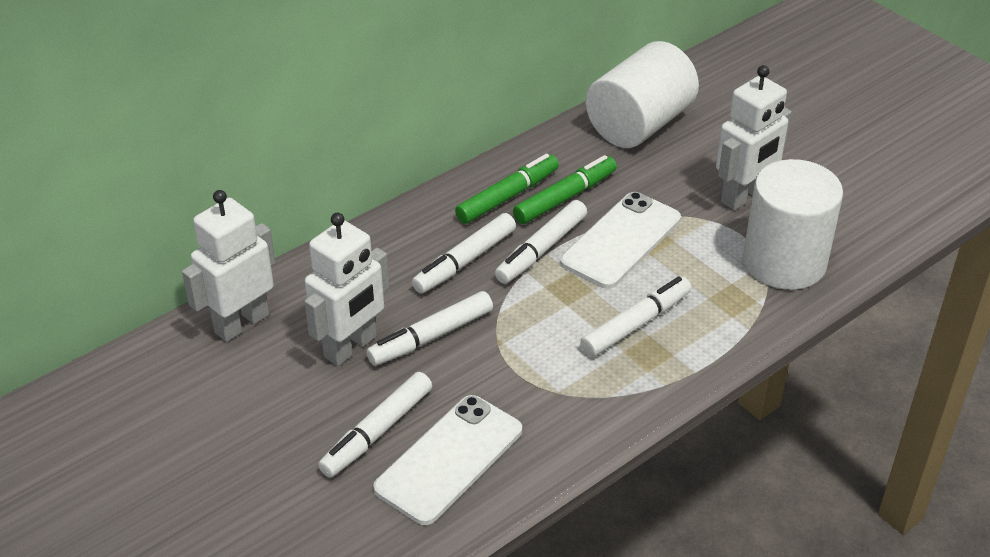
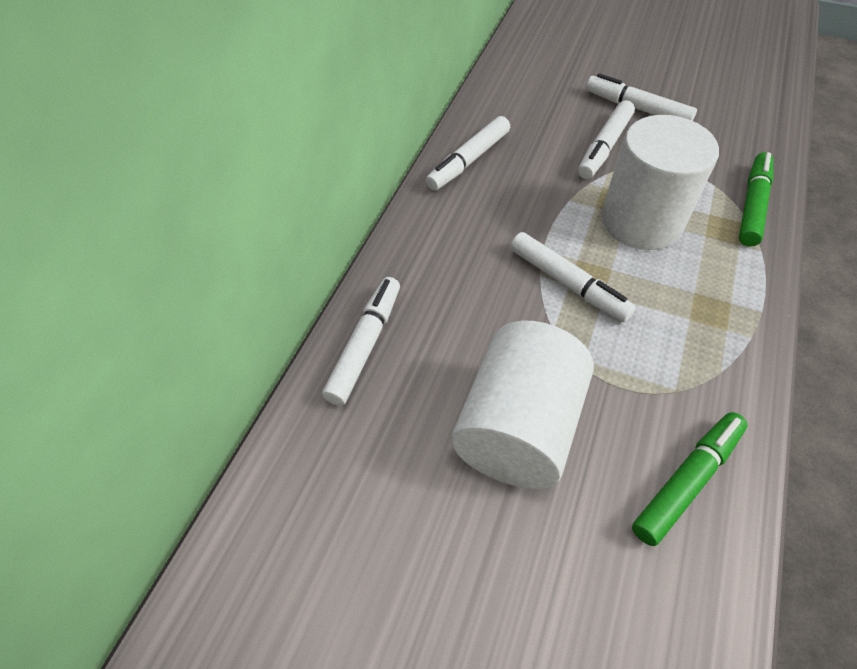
white phone: 2 -> 0
white robot: 3 -> 0

